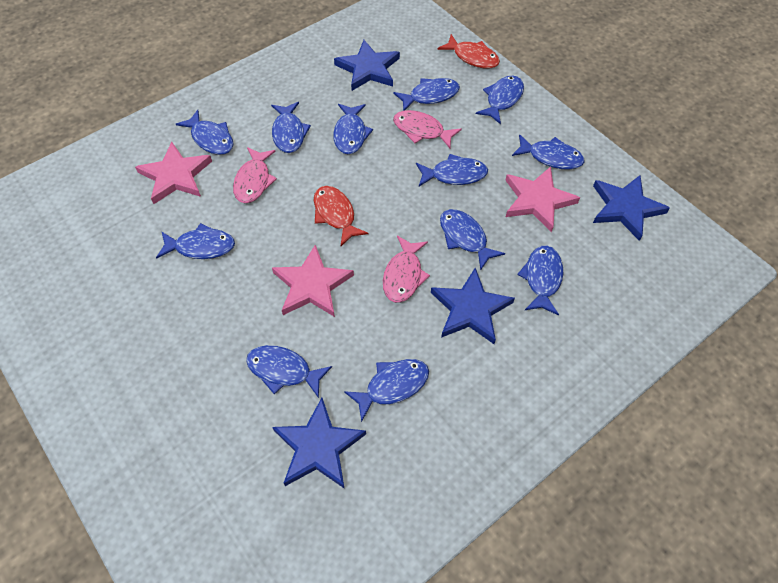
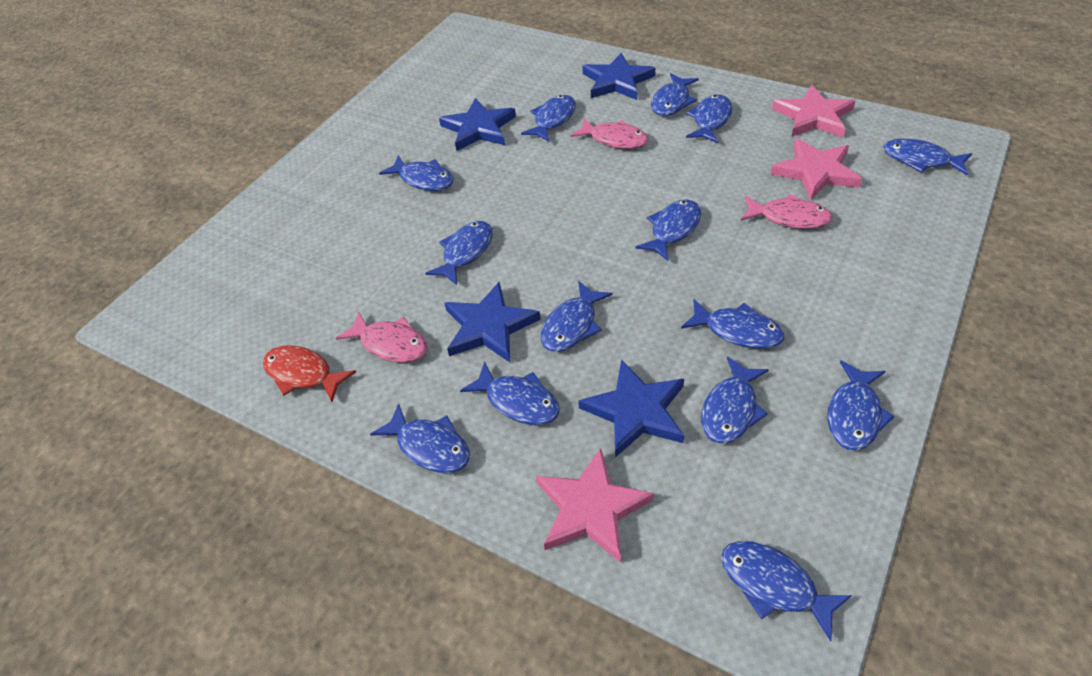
blue fish: 12 -> 14
red fish: 2 -> 1

